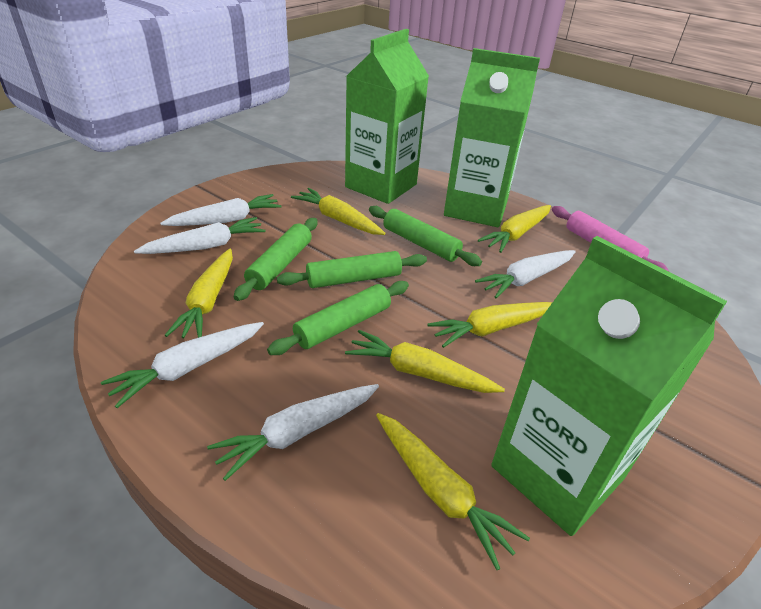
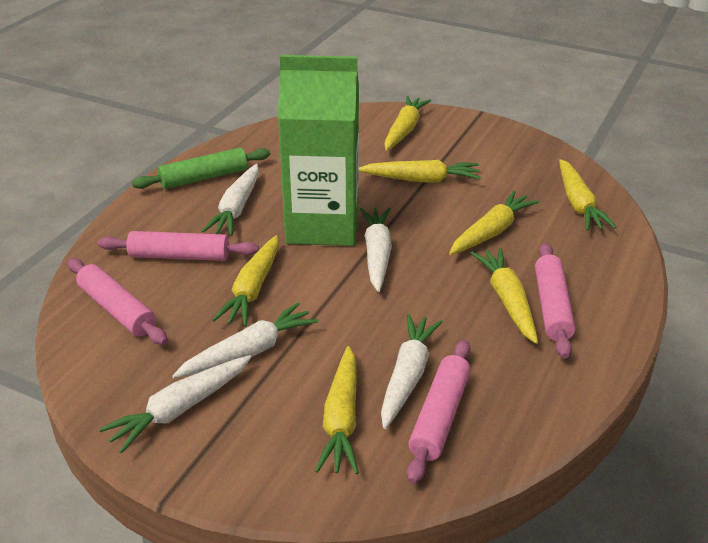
green carton: 3 -> 1
green rolling pin: 4 -> 1
pink rolling pin: 1 -> 4
yellow carrot: 6 -> 7

